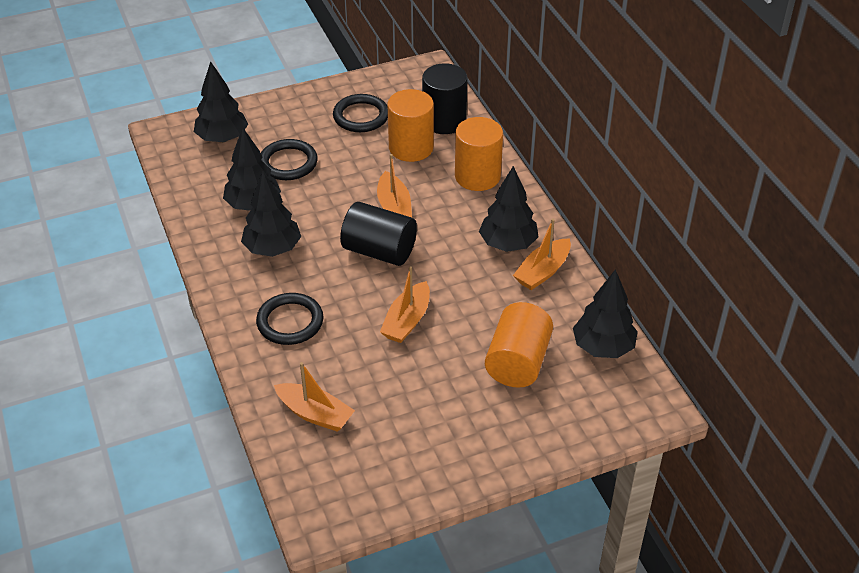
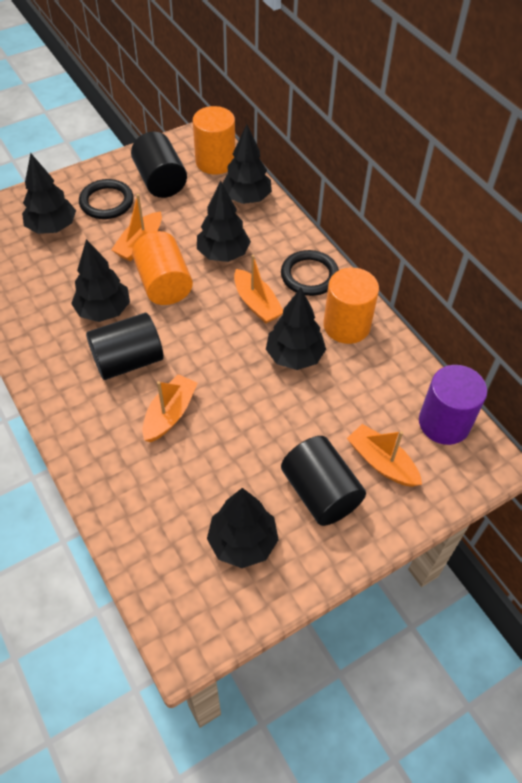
black cylinder: 2 -> 3
black ring: 3 -> 2
black tree: 5 -> 6
purple cylinder: 0 -> 1

